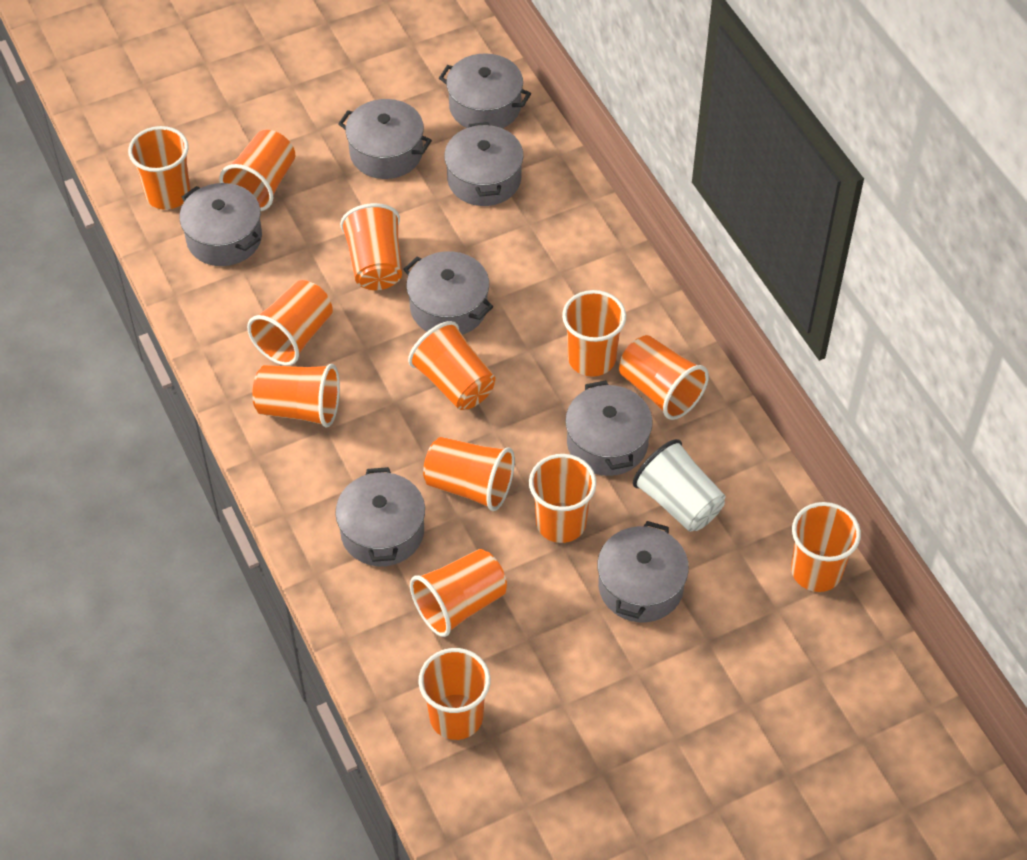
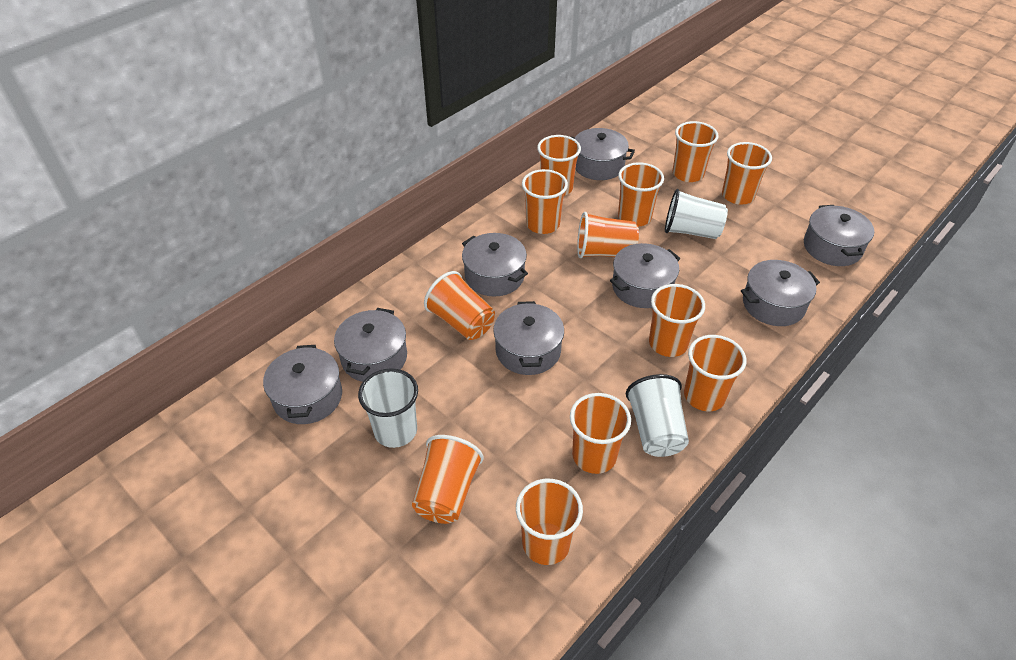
orange cup: 13 -> 12
white cup: 1 -> 3

